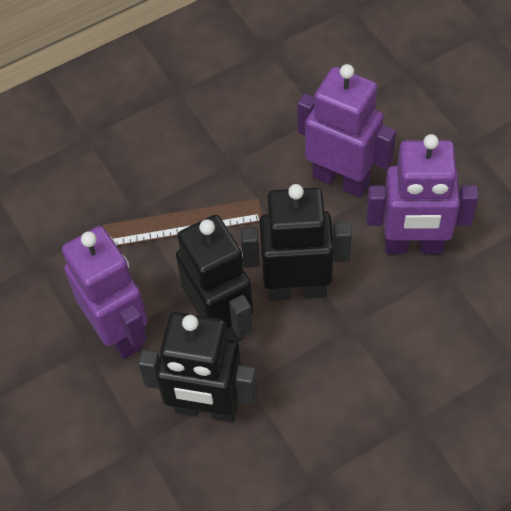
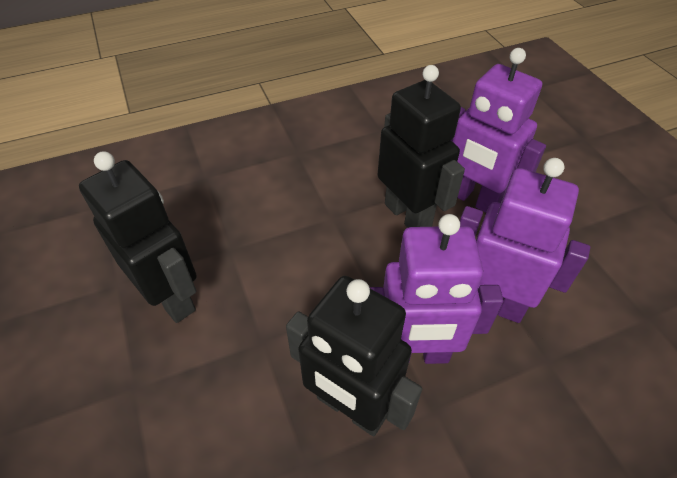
brown ruler: 1 -> 0

